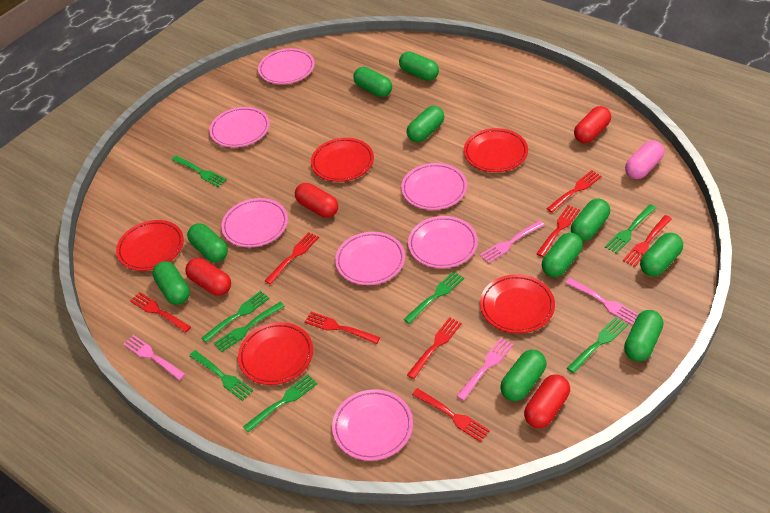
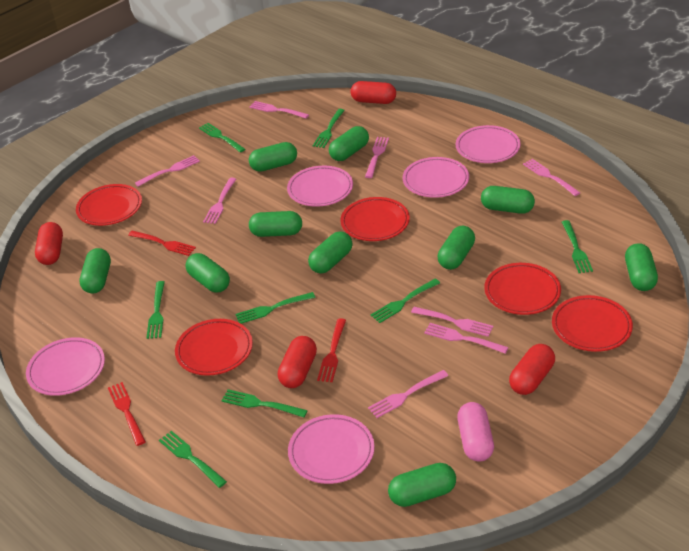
pink fork: 4 -> 8
pink plate: 7 -> 5
red fork: 8 -> 3

